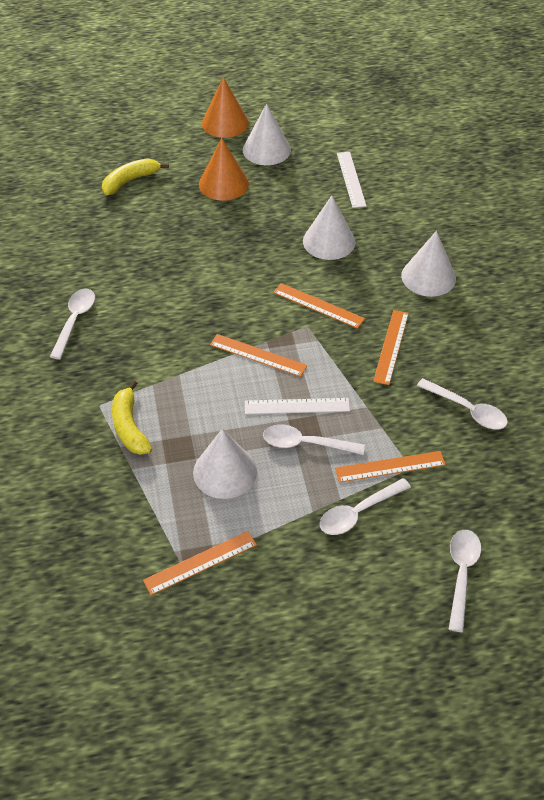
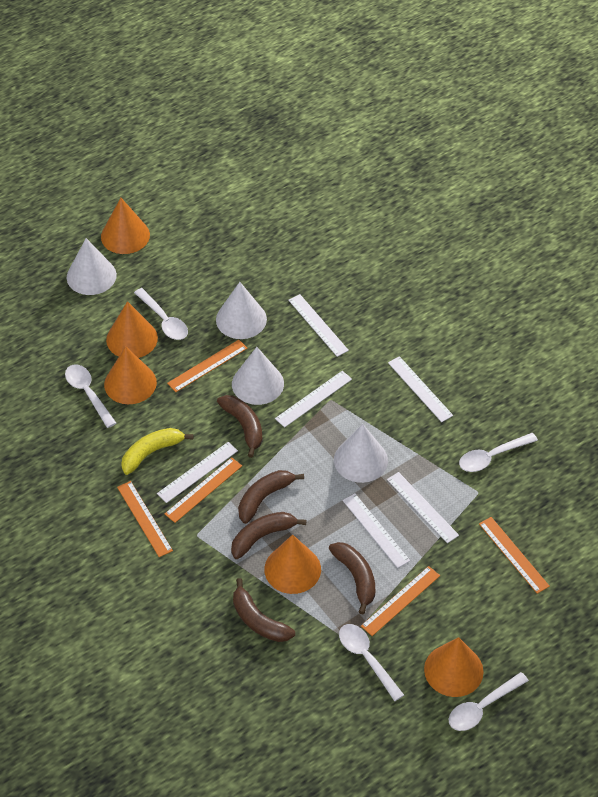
brown banana: 0 -> 5
orange cone: 2 -> 5
white ruler: 2 -> 6
yellow banana: 2 -> 1

